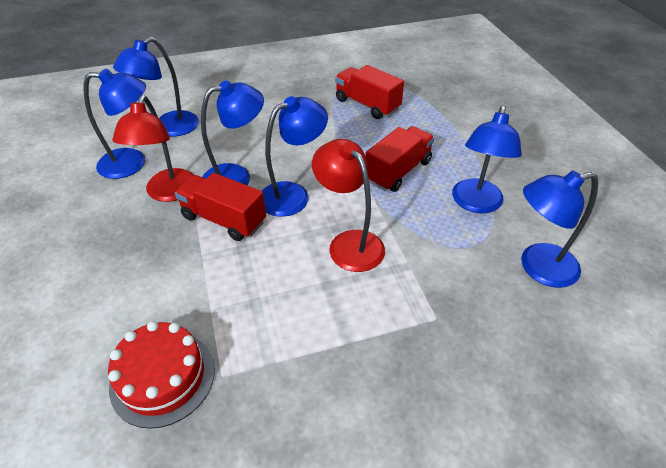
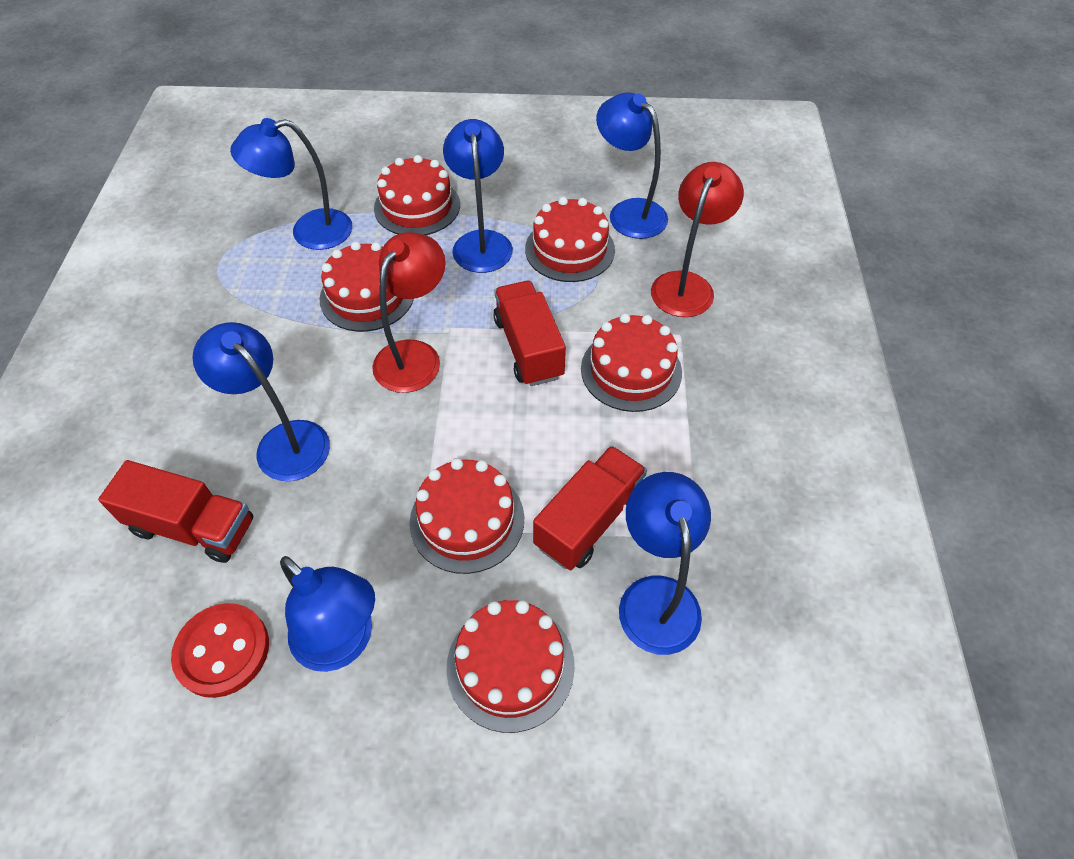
red button: 0 -> 1
red cake: 1 -> 6

